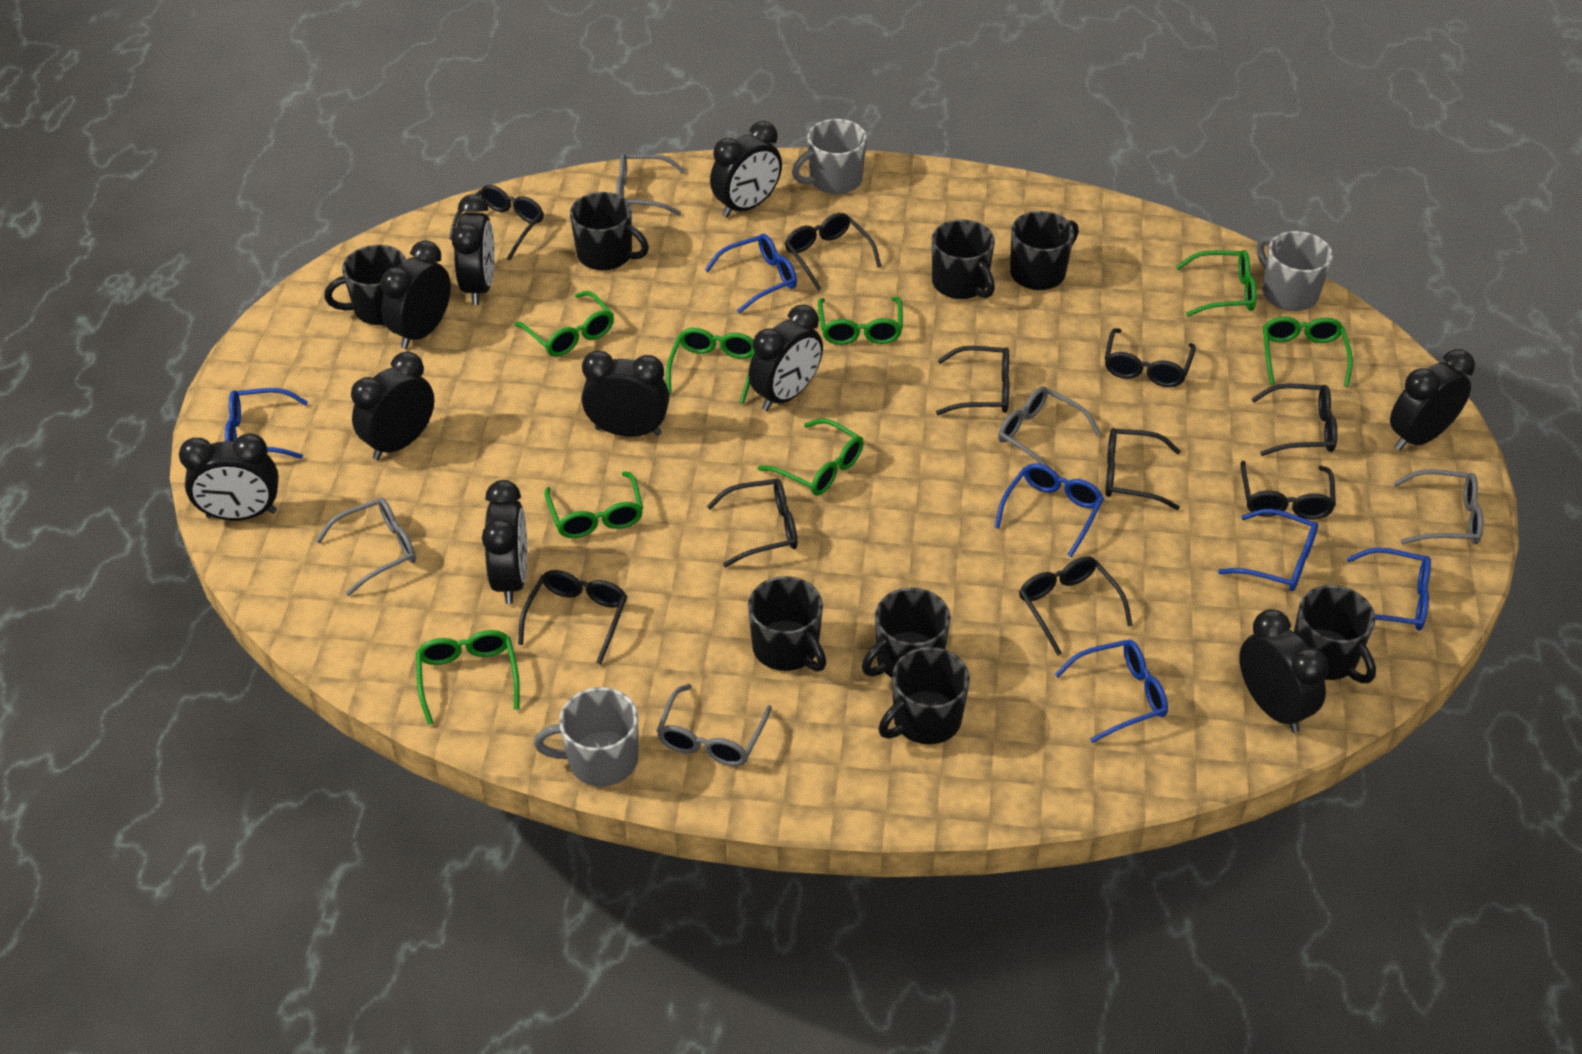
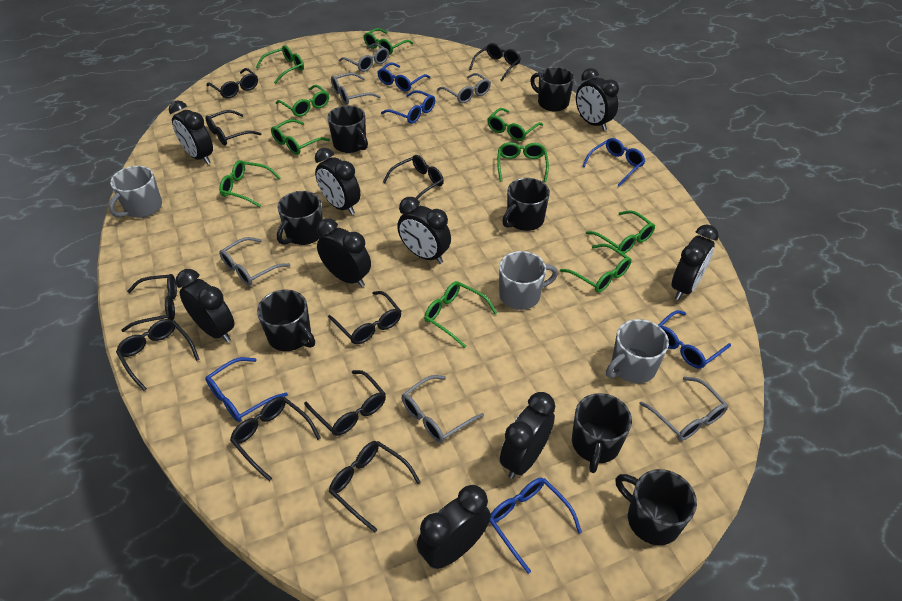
black clock: 10 -> 9
black mug: 8 -> 7
green glasses: 8 -> 10
grey glasses: 5 -> 6

